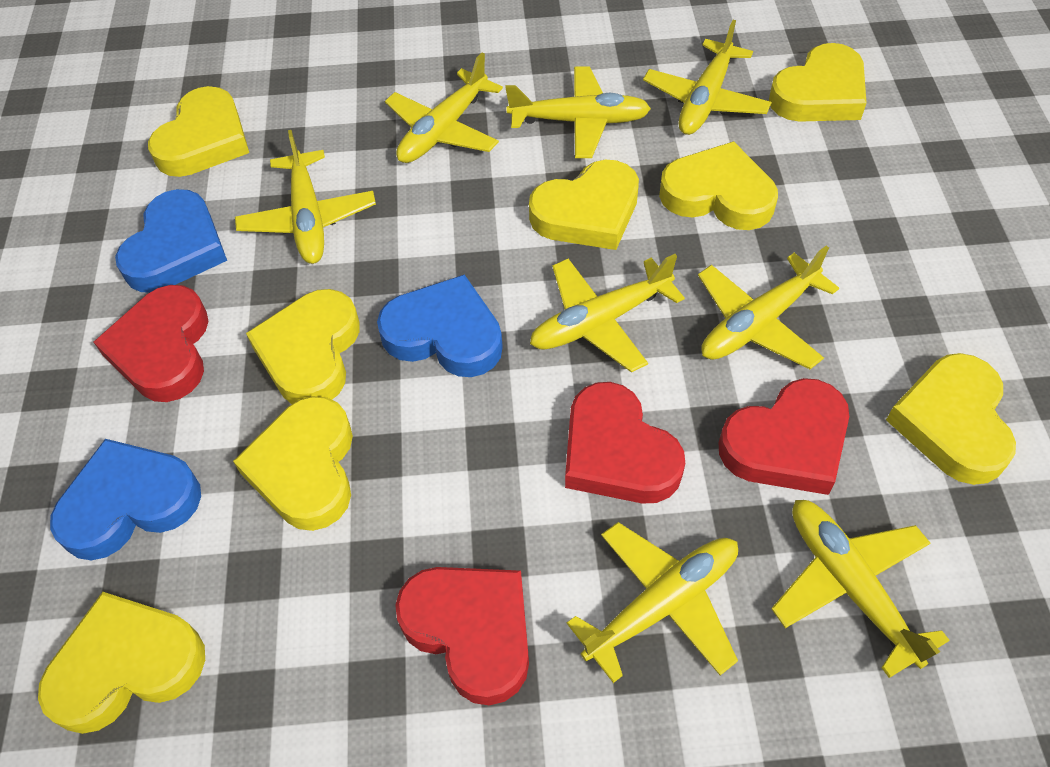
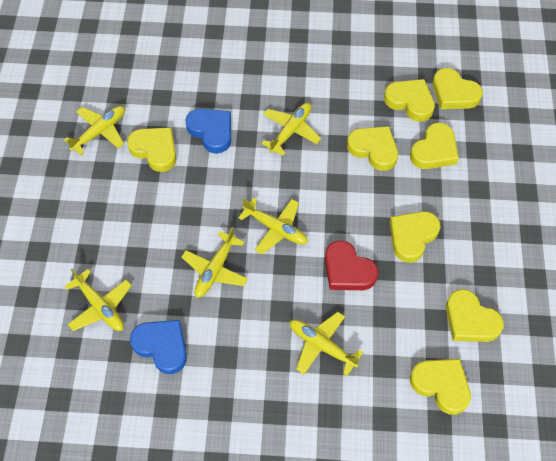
blue heart: 3 -> 2
red heart: 4 -> 1
yellow plane: 8 -> 6

